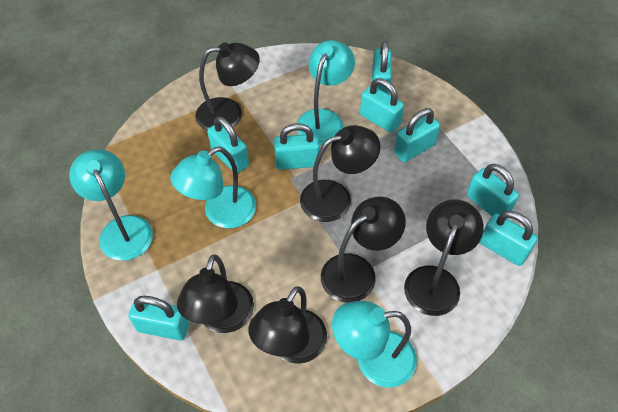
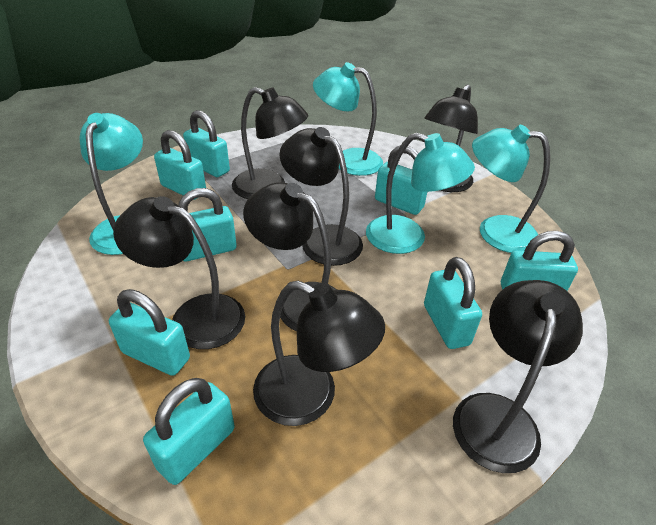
black lamp: 6 -> 7

